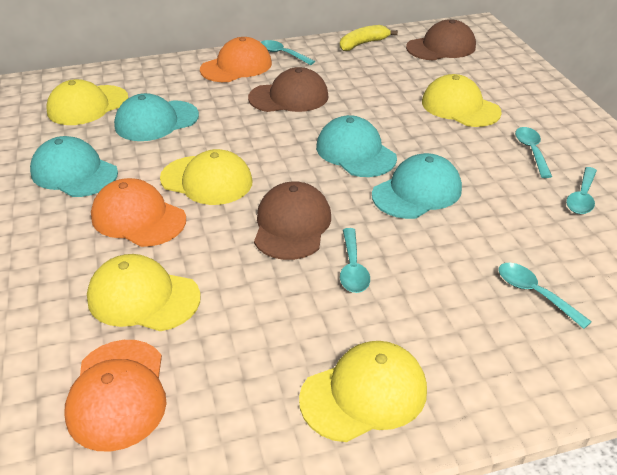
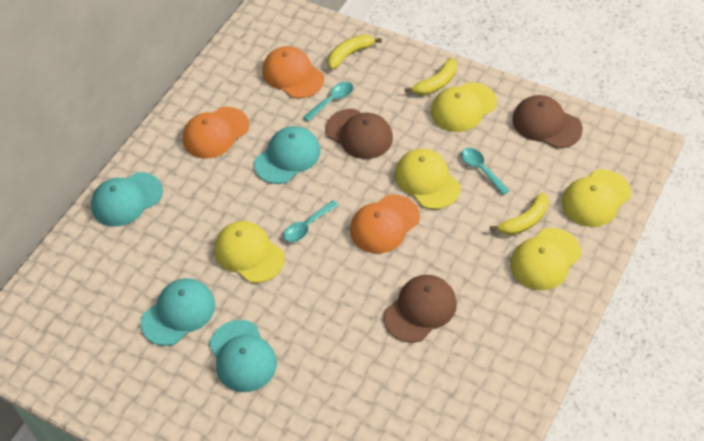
turquoise spoon: 5 -> 3
yellow banana: 1 -> 3

